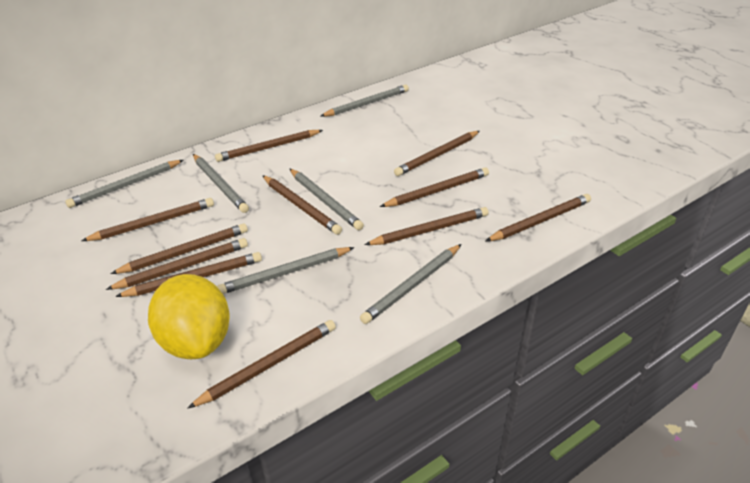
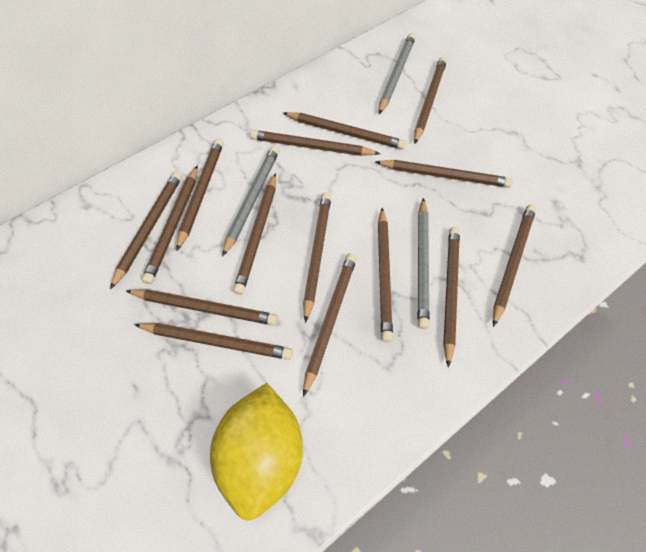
brown pencil: 11 -> 15
grey pencil: 6 -> 3

